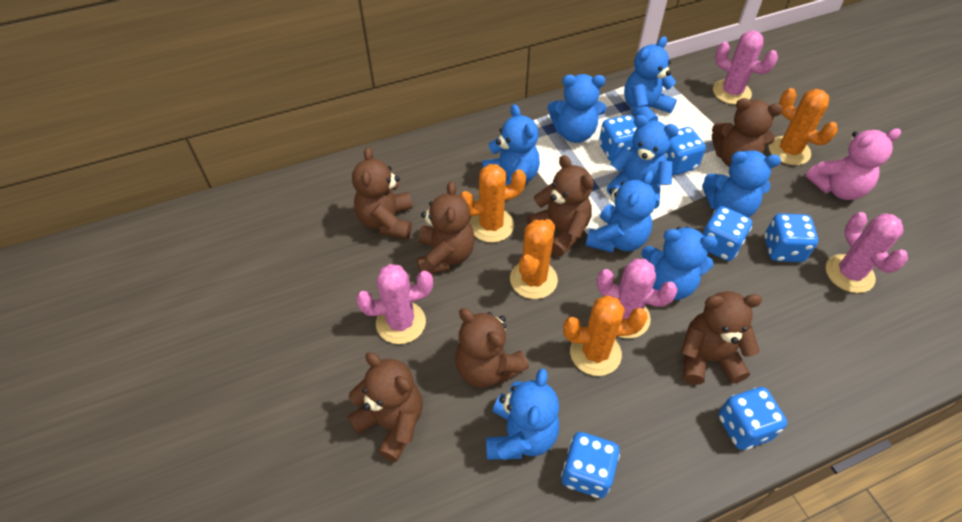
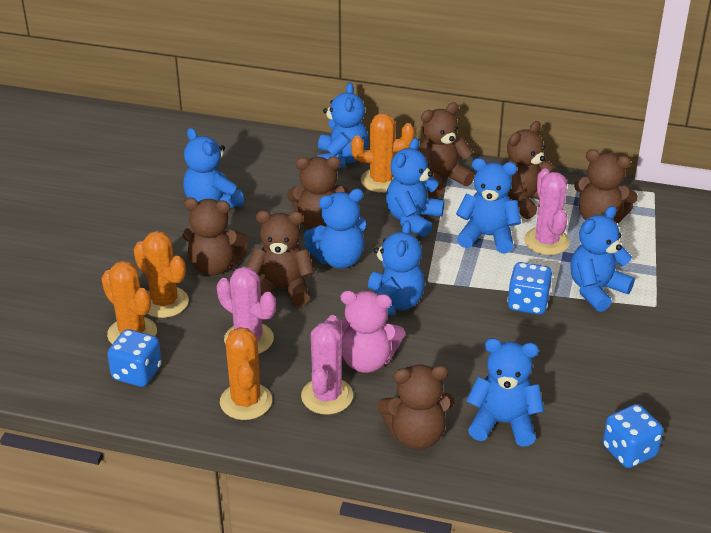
blue dice: 6 -> 3
pink cactus: 4 -> 3

